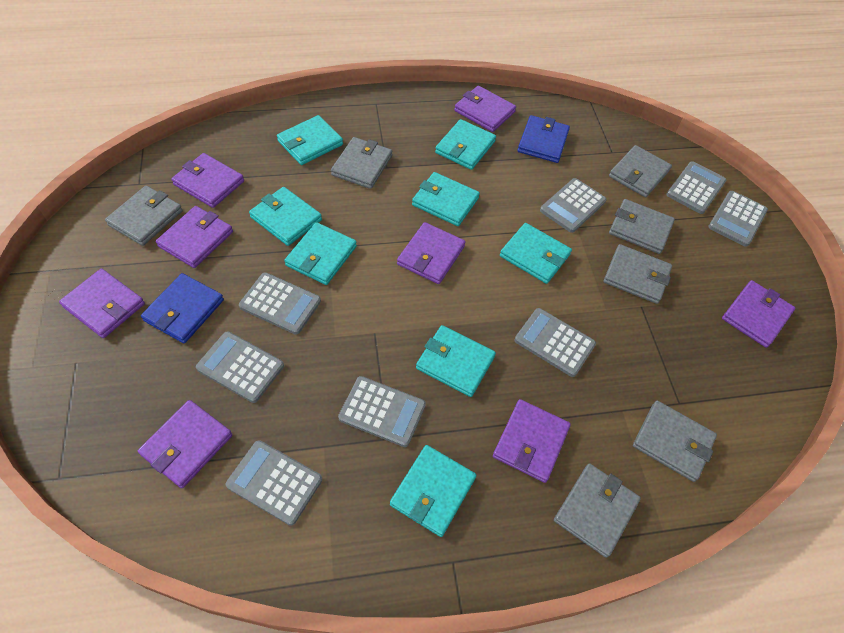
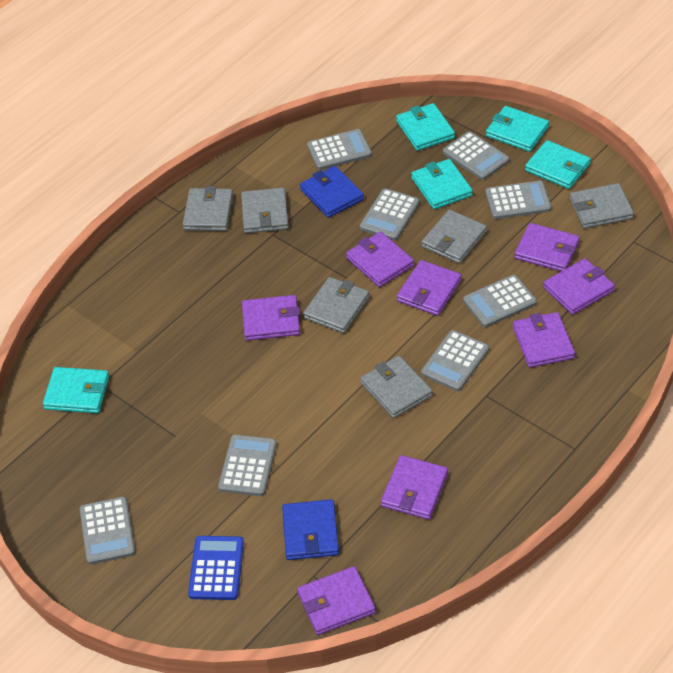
blue calculator: 0 -> 1
grey wallet: 7 -> 6
turquoise wallet: 8 -> 5

